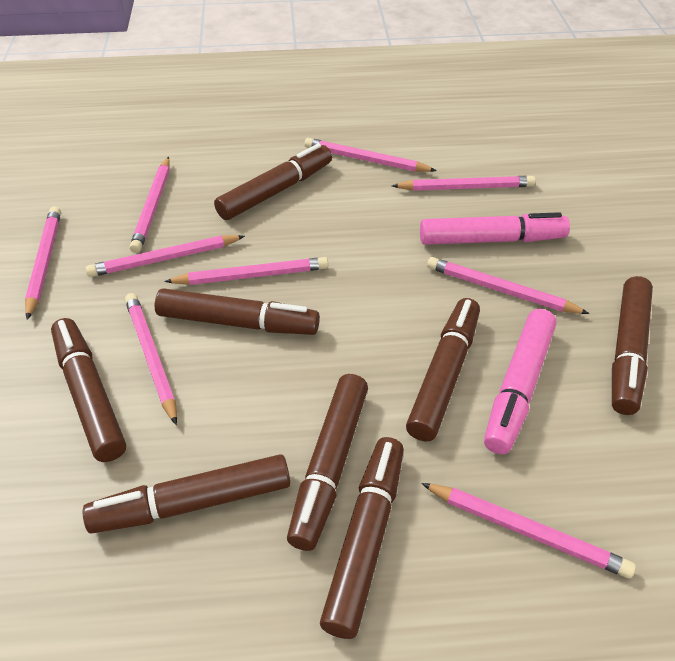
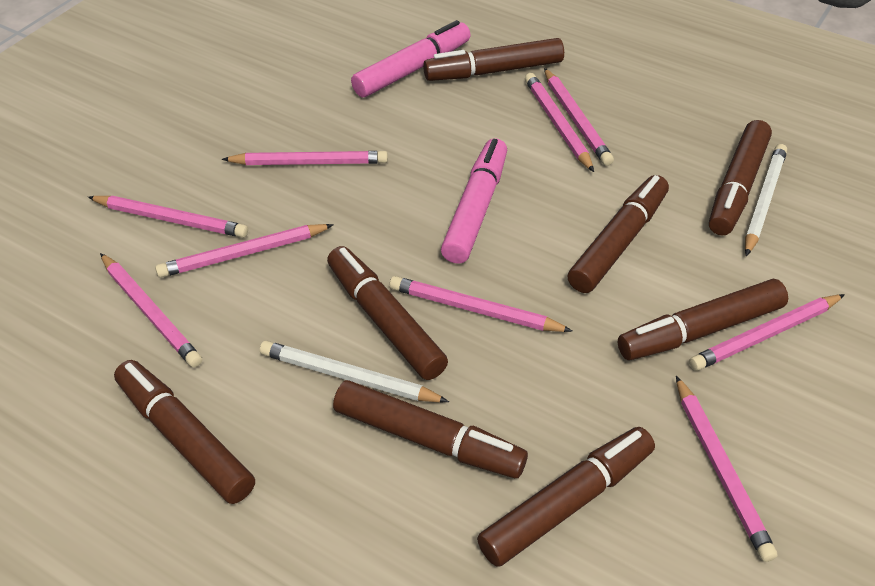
white pencil: 0 -> 2

